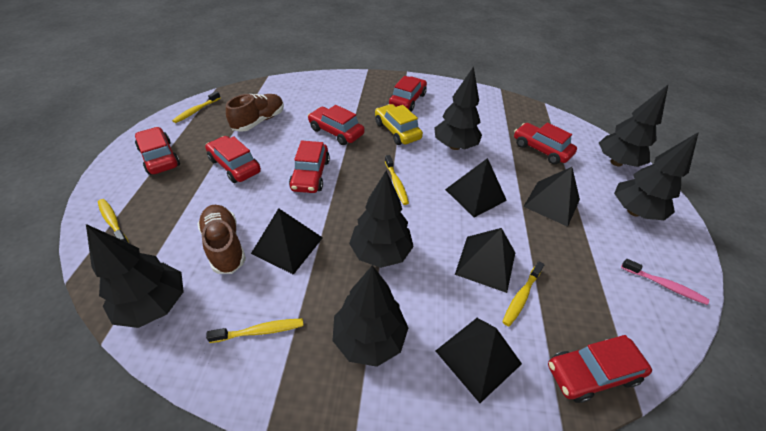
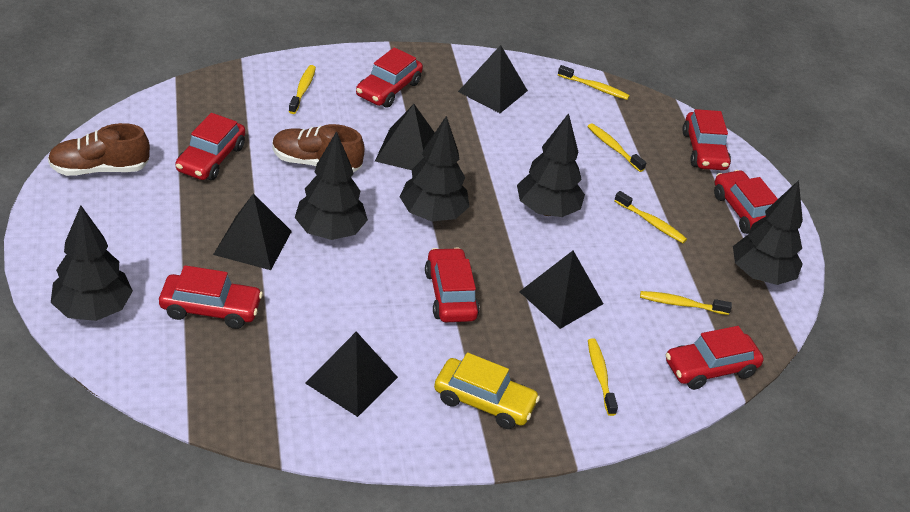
black tree: 6 -> 5
pink toothbrush: 1 -> 0
yellow toothbrush: 5 -> 6

